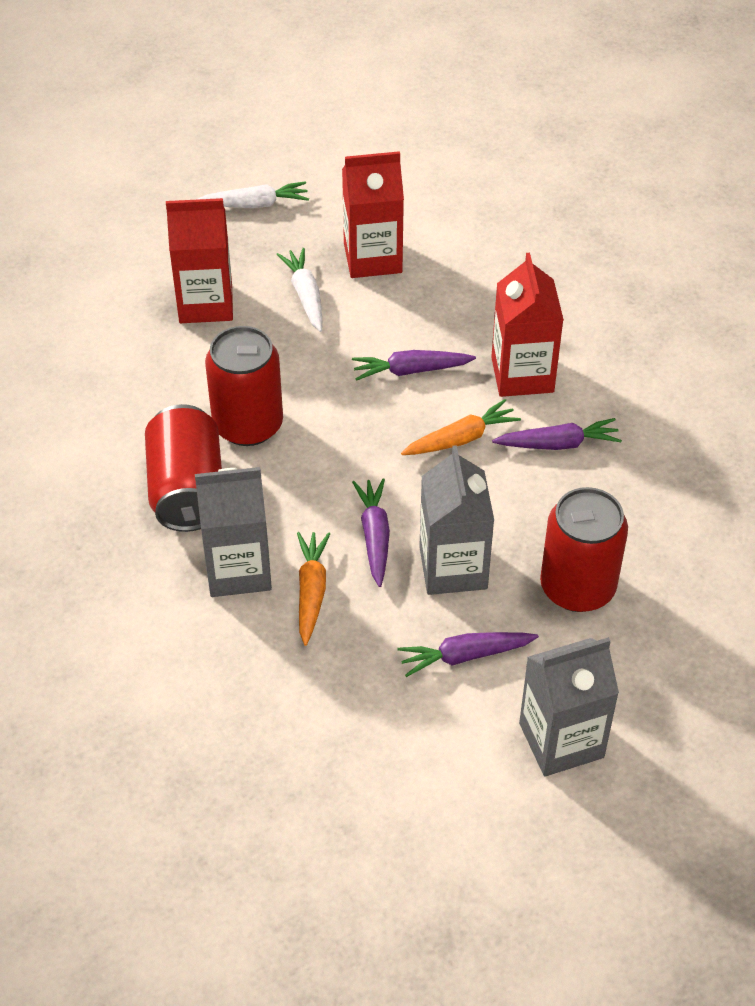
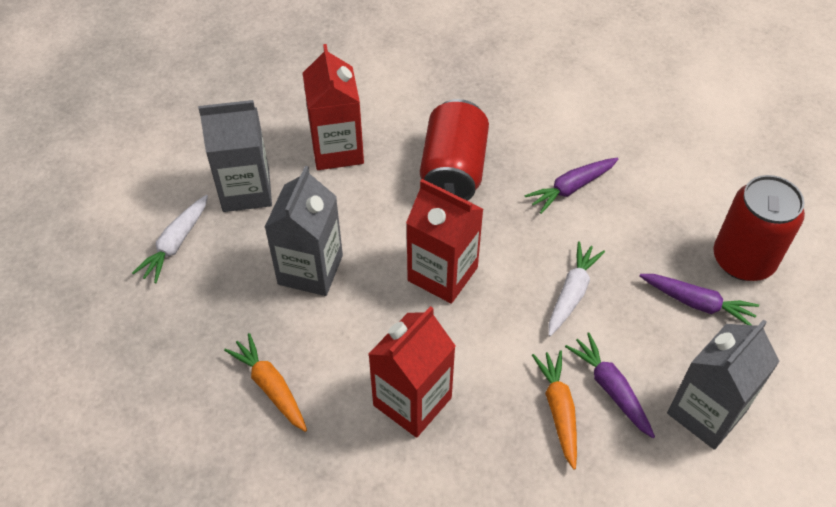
purple carrot: 4 -> 3
red can: 3 -> 2

